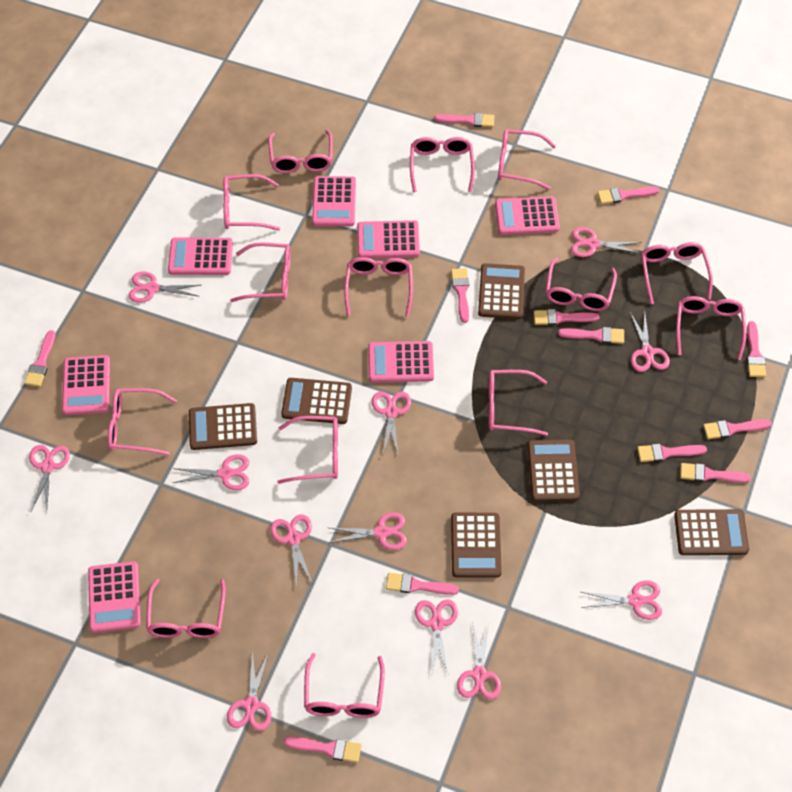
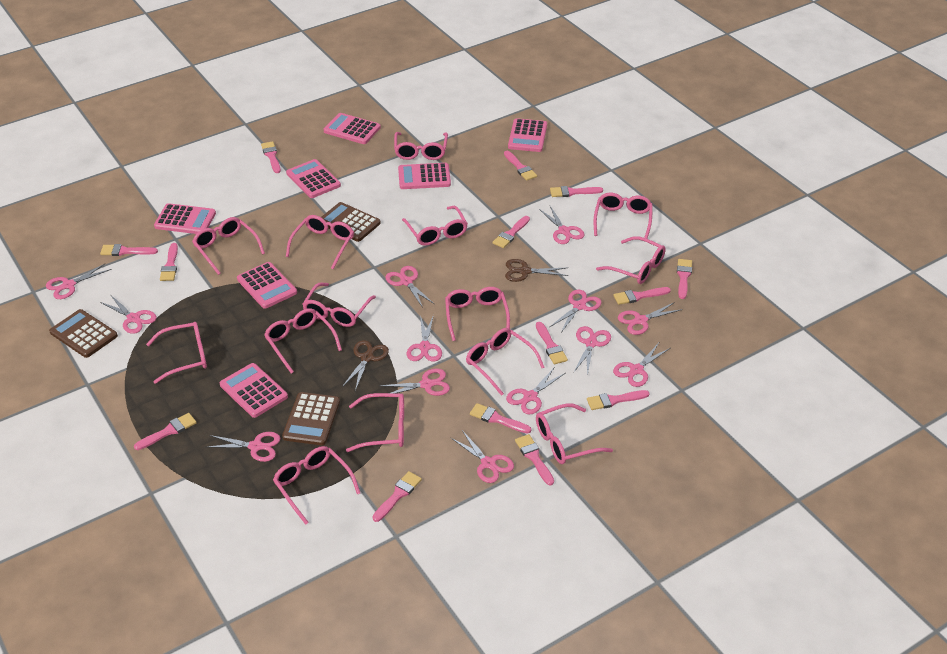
brown calculator: 6 -> 3
brown scissors: 0 -> 2
pink brush: 12 -> 14
pink scissors: 12 -> 13

